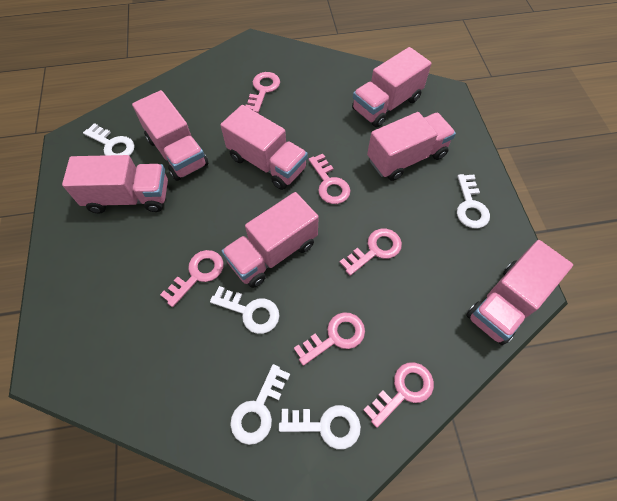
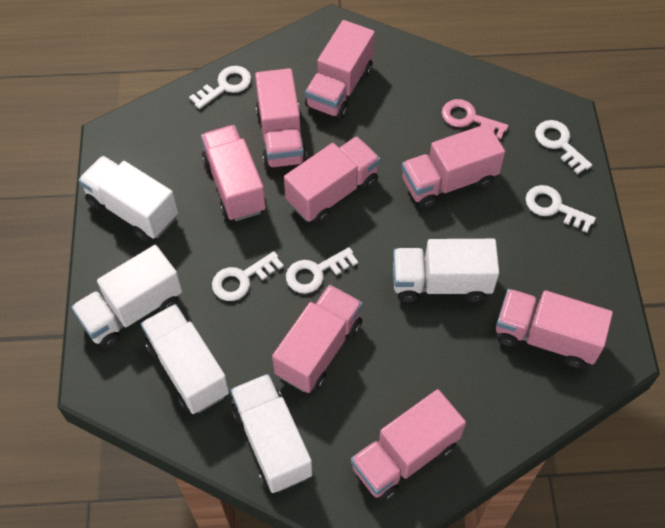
pink key: 6 -> 1
pink truck: 7 -> 8
white truck: 0 -> 5

